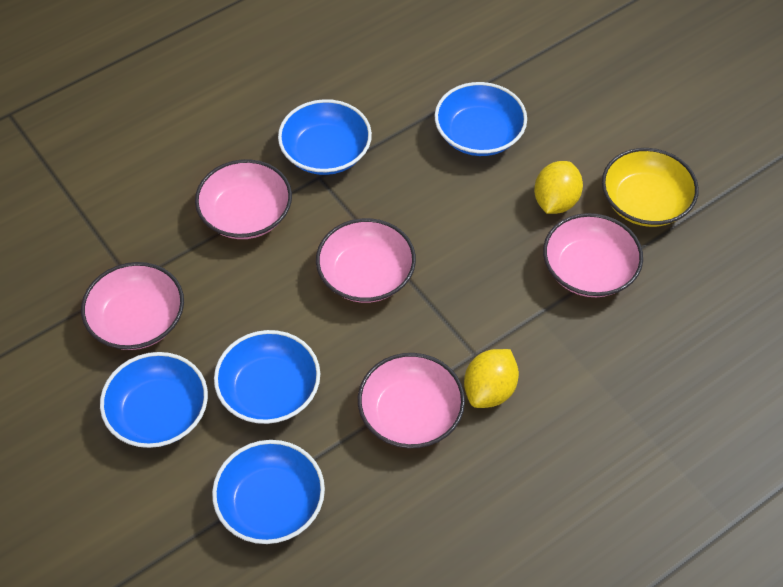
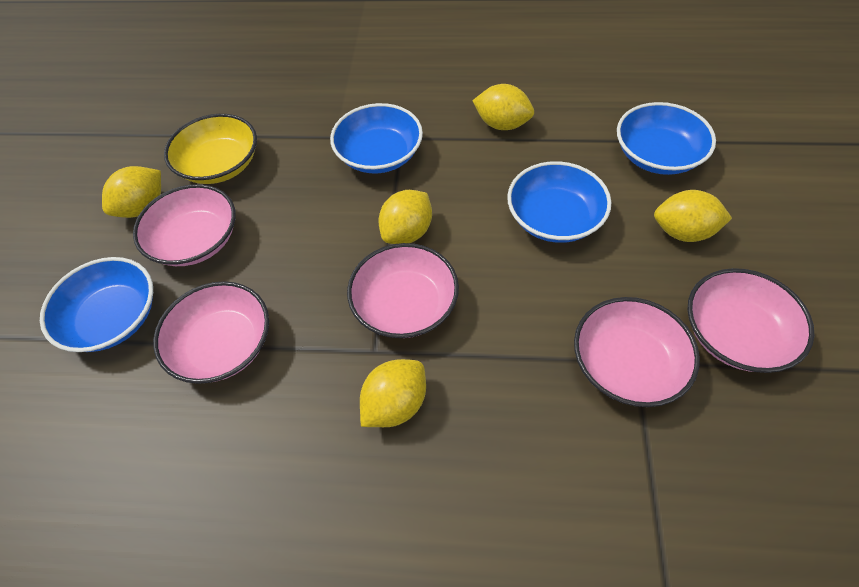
blue bowl: 5 -> 4
yellow lemon: 2 -> 5

